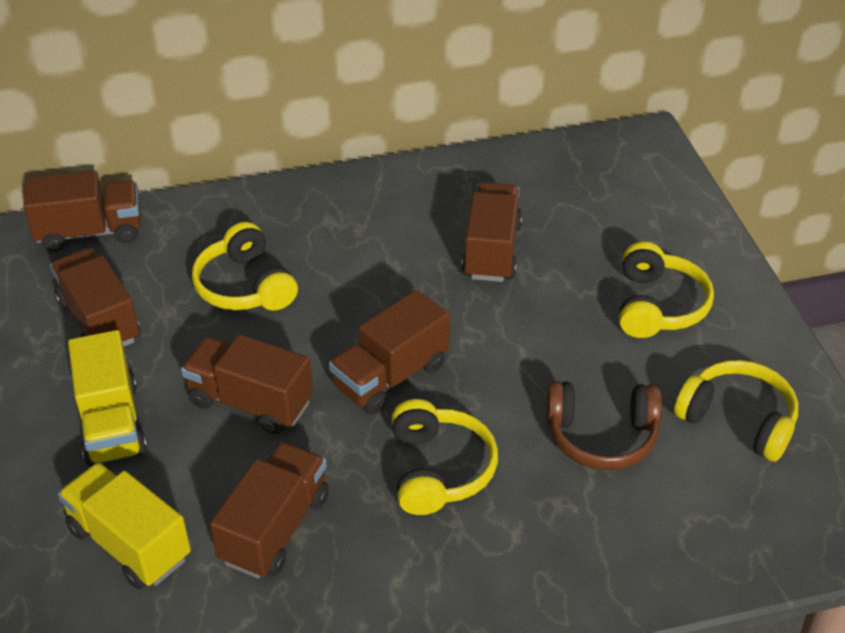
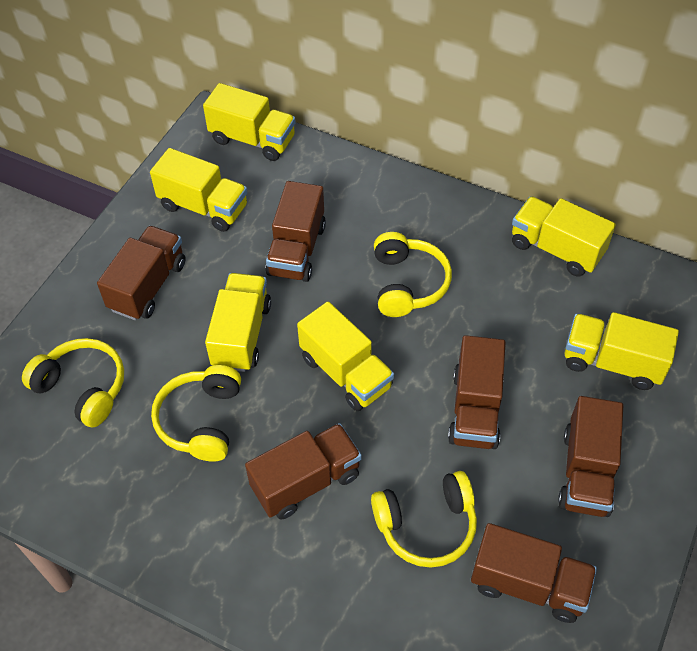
brown headphones: 1 -> 0
yellow truck: 2 -> 6

